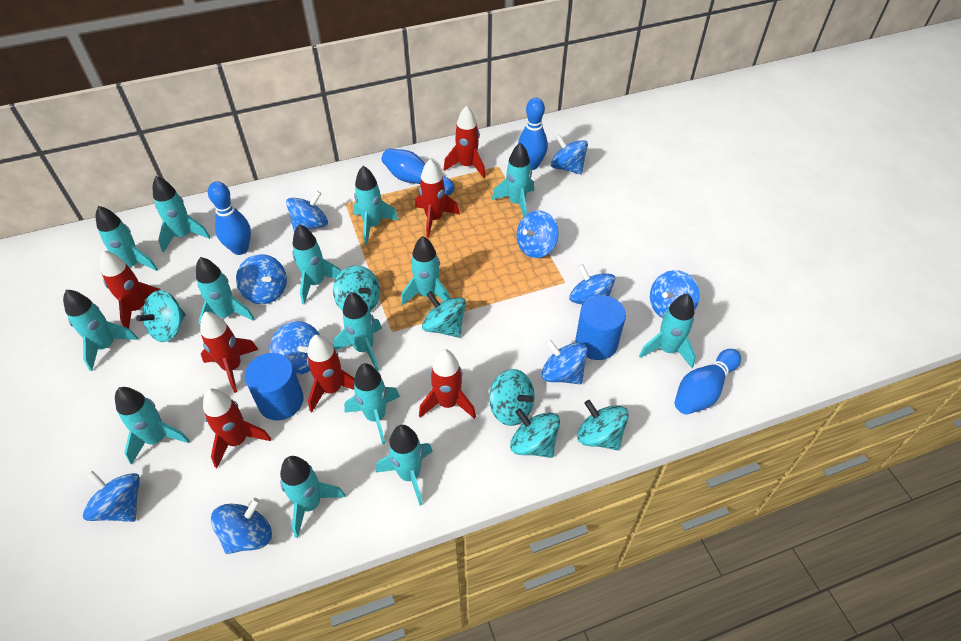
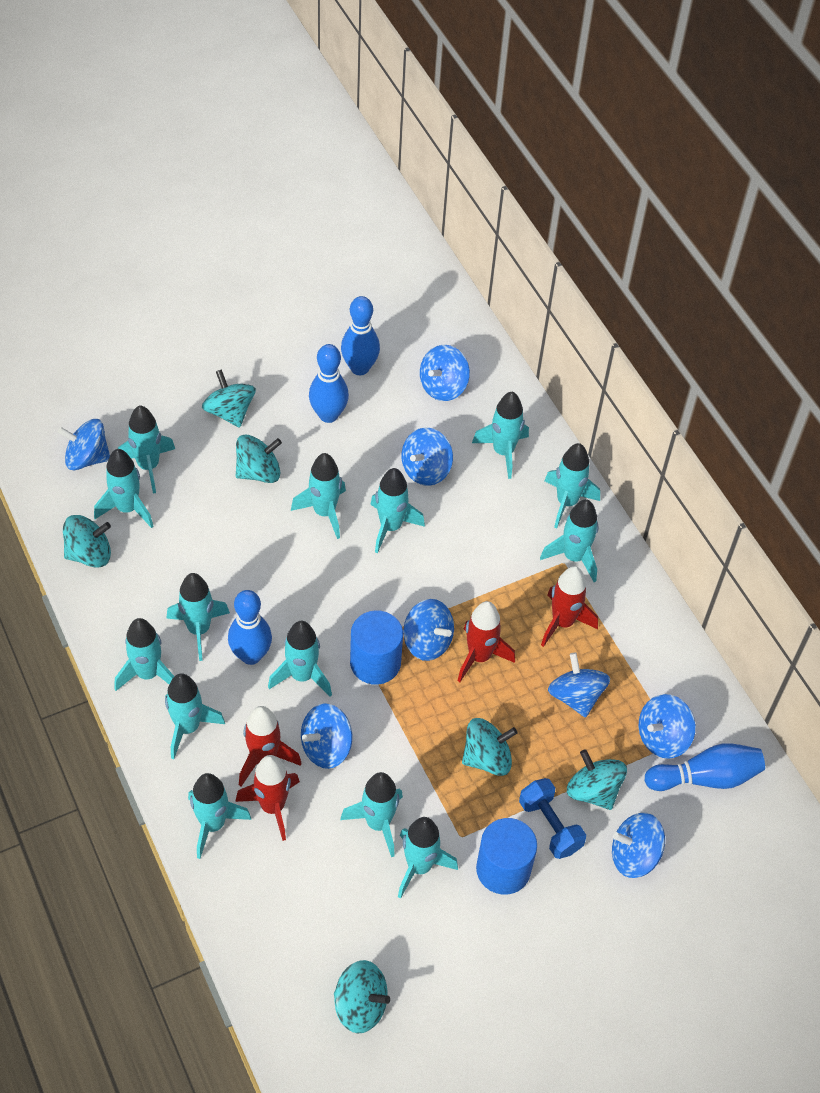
blue dumbbell: 0 -> 1
blue spinning top: 10 -> 8
red rocket: 7 -> 4

